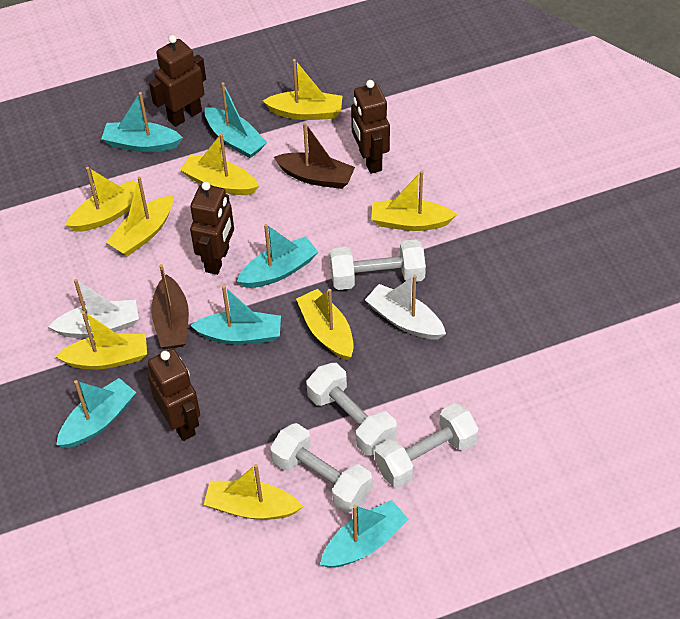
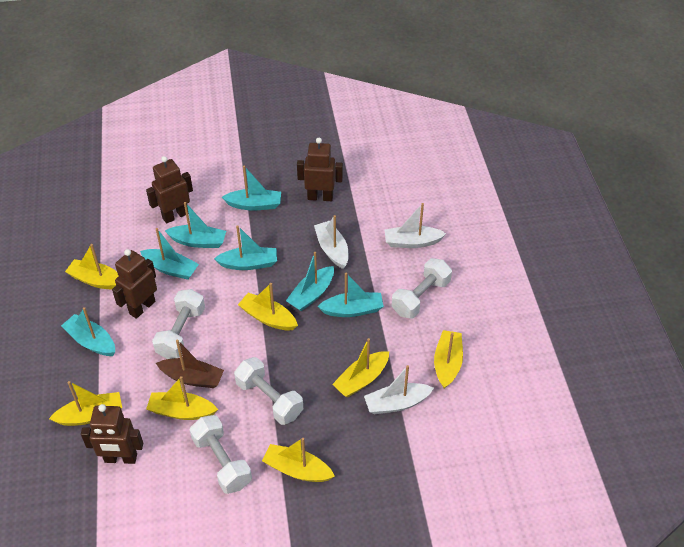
brown boat: 2 -> 1
turquoise boat: 6 -> 7
white boat: 2 -> 3
yellow boat: 8 -> 7

